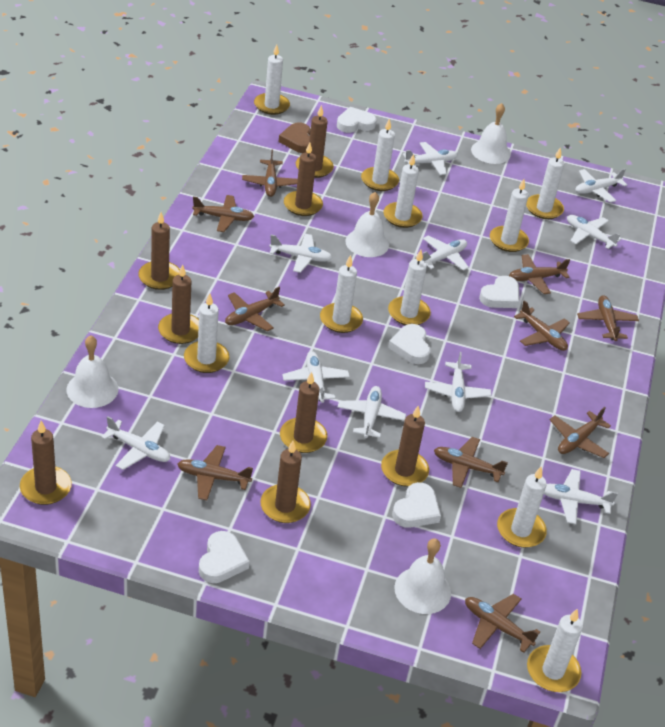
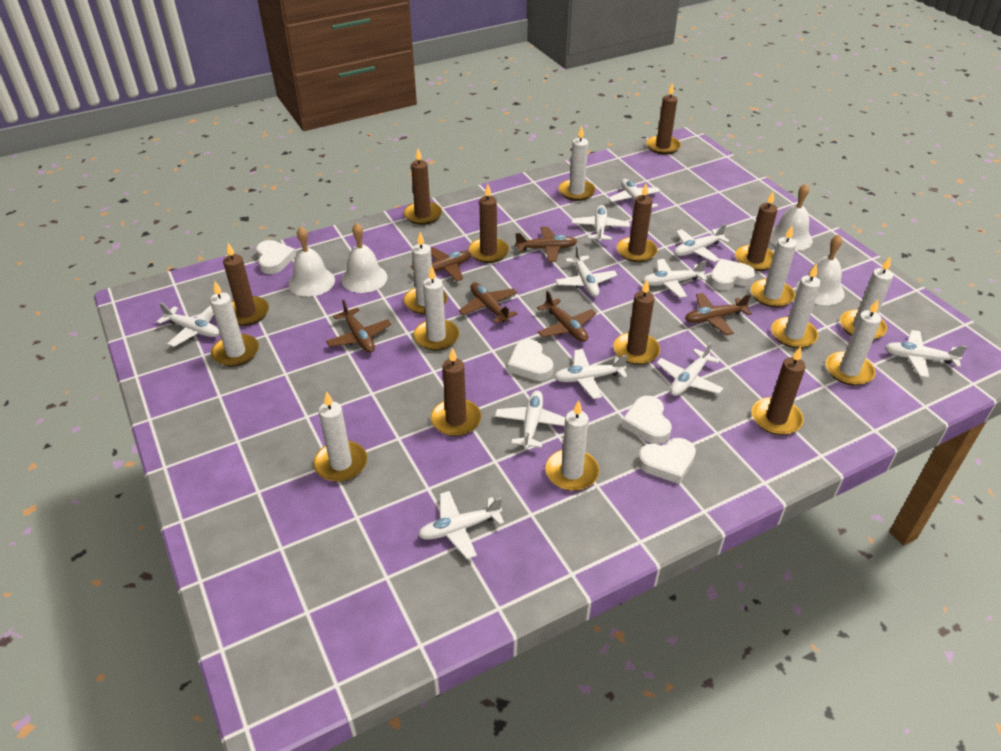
brown candle: 8 -> 9
brown heart: 1 -> 0
brown plane: 10 -> 6
white plane: 10 -> 11

